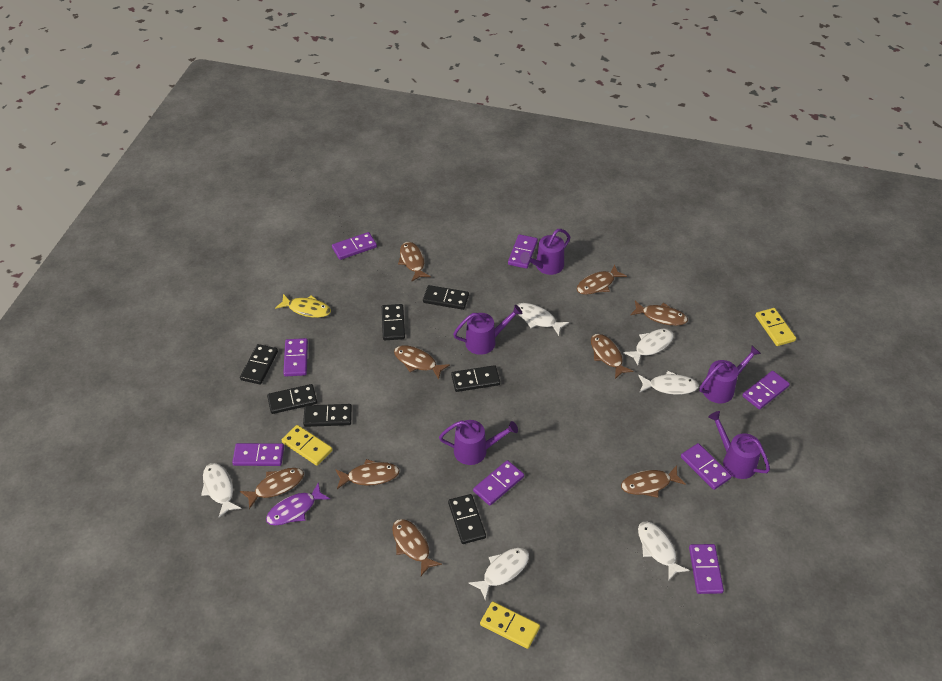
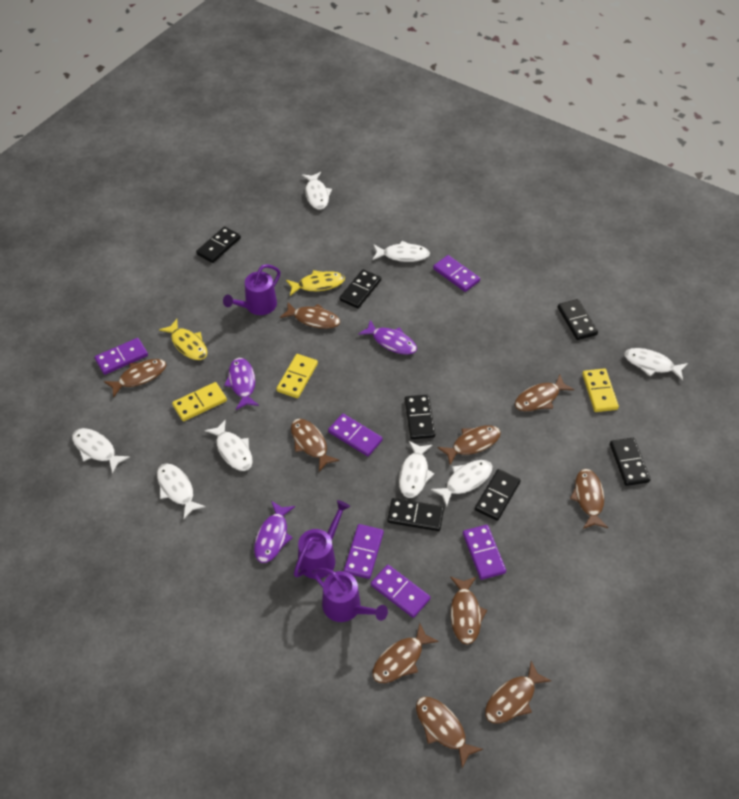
brown fish: 9 -> 10
purple domino: 8 -> 6
purple fish: 1 -> 3
purple watering can: 5 -> 3
white fish: 6 -> 8
yellow fish: 1 -> 2

